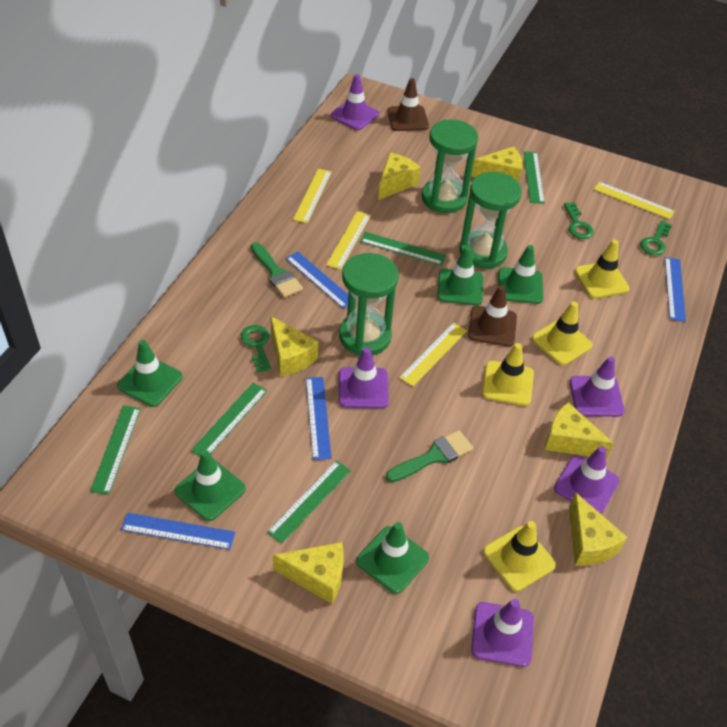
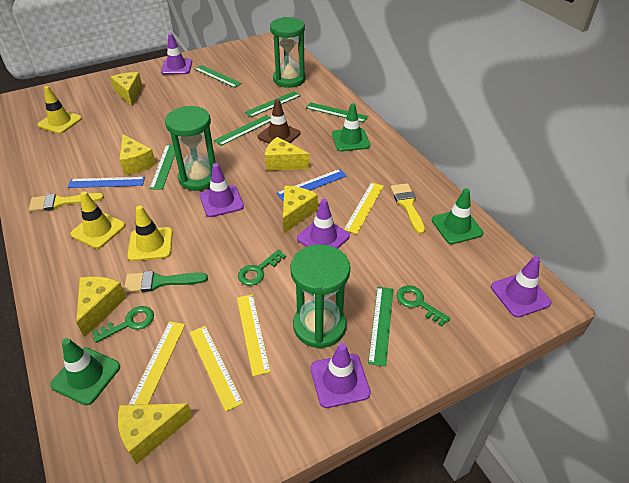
blue ruler: 4 -> 2
brown traffic cone: 2 -> 1
green brush: 2 -> 1
green ruler: 5 -> 6
green traffic cone: 5 -> 3
yellow brush: 0 -> 2
yellow traffic cone: 4 -> 3

